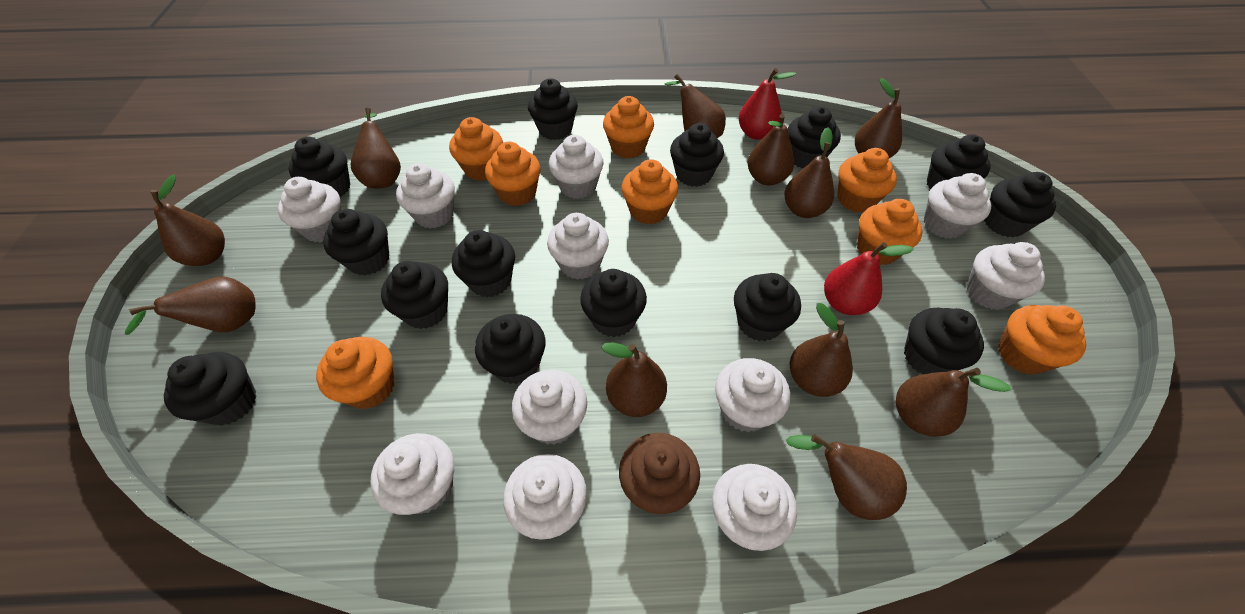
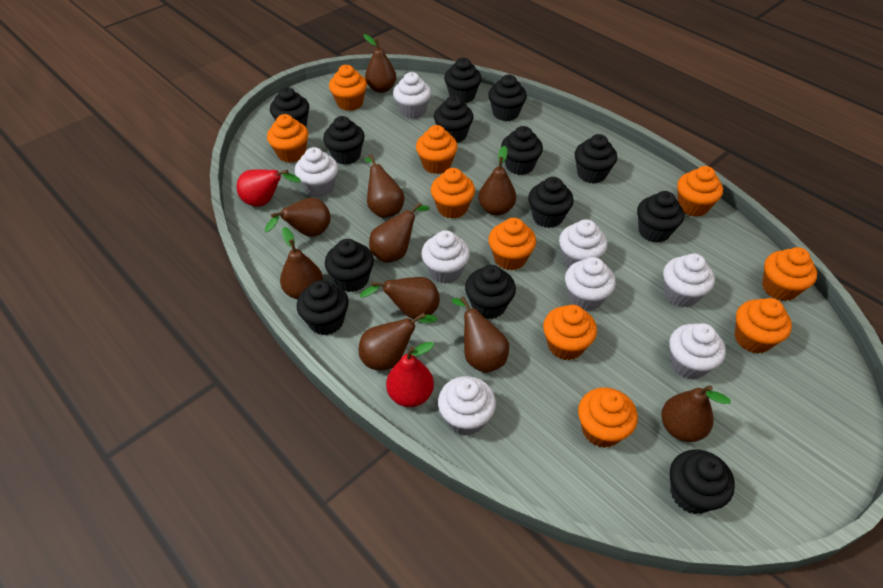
black cupcake: 14 -> 13
brown cupcake: 1 -> 0
brown pear: 11 -> 10
orange cupcake: 8 -> 10
white cupcake: 11 -> 8

